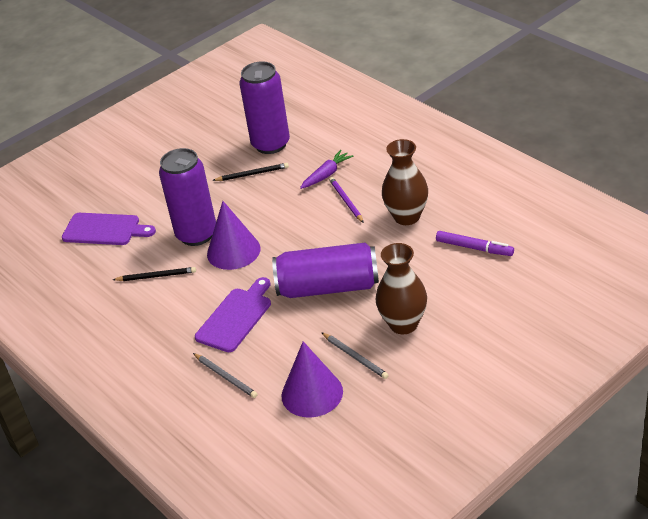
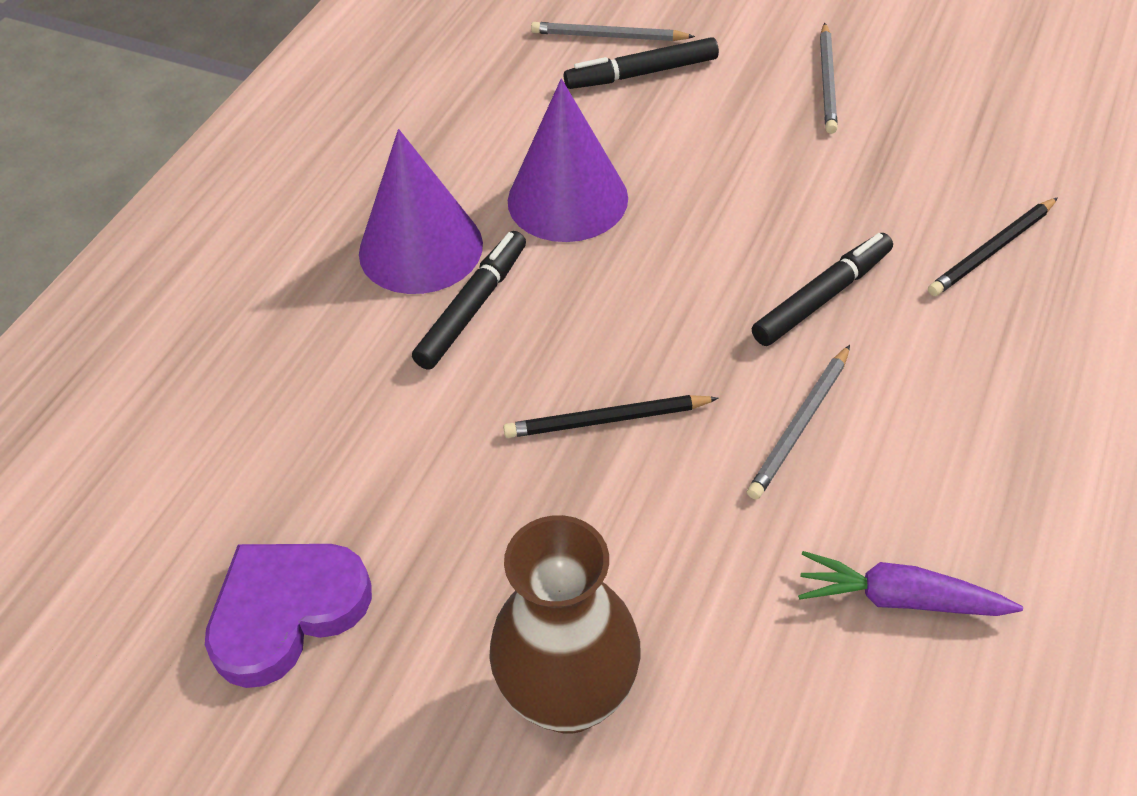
black marker: 0 -> 3
brown vase: 2 -> 1
grey pencil: 2 -> 3
purple can: 3 -> 0
purple cutting board: 2 -> 0
purple heart: 0 -> 1
purple marker: 1 -> 0
purple pencil: 1 -> 0

